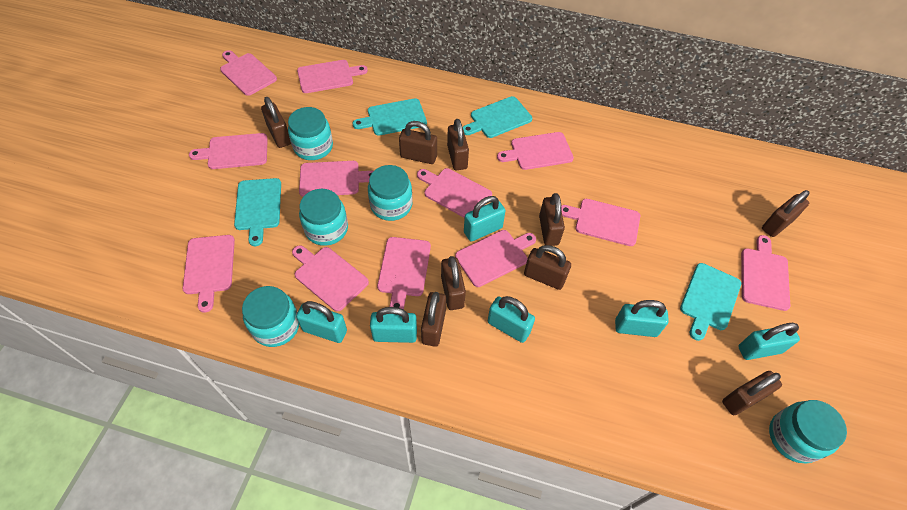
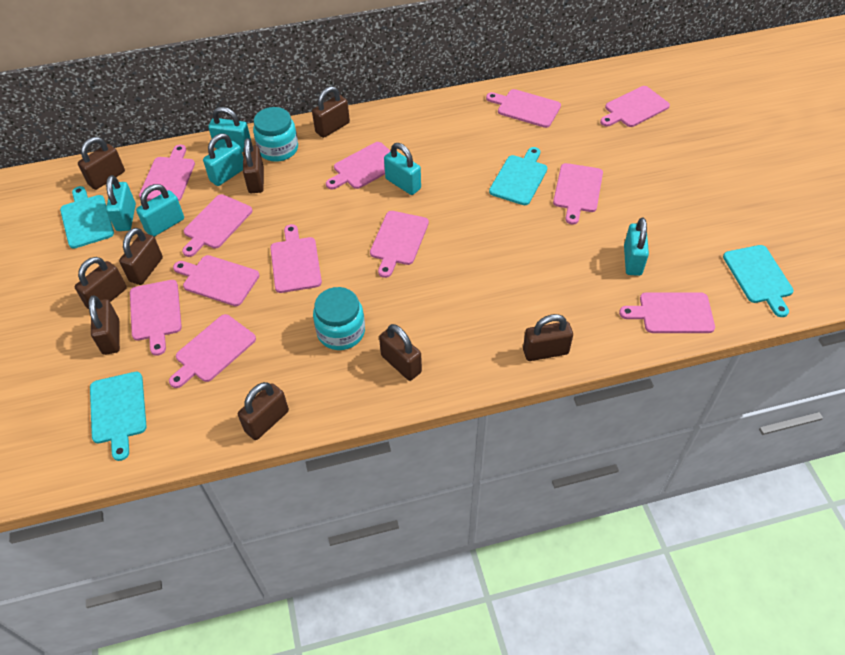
turquoise jar: 5 -> 2

